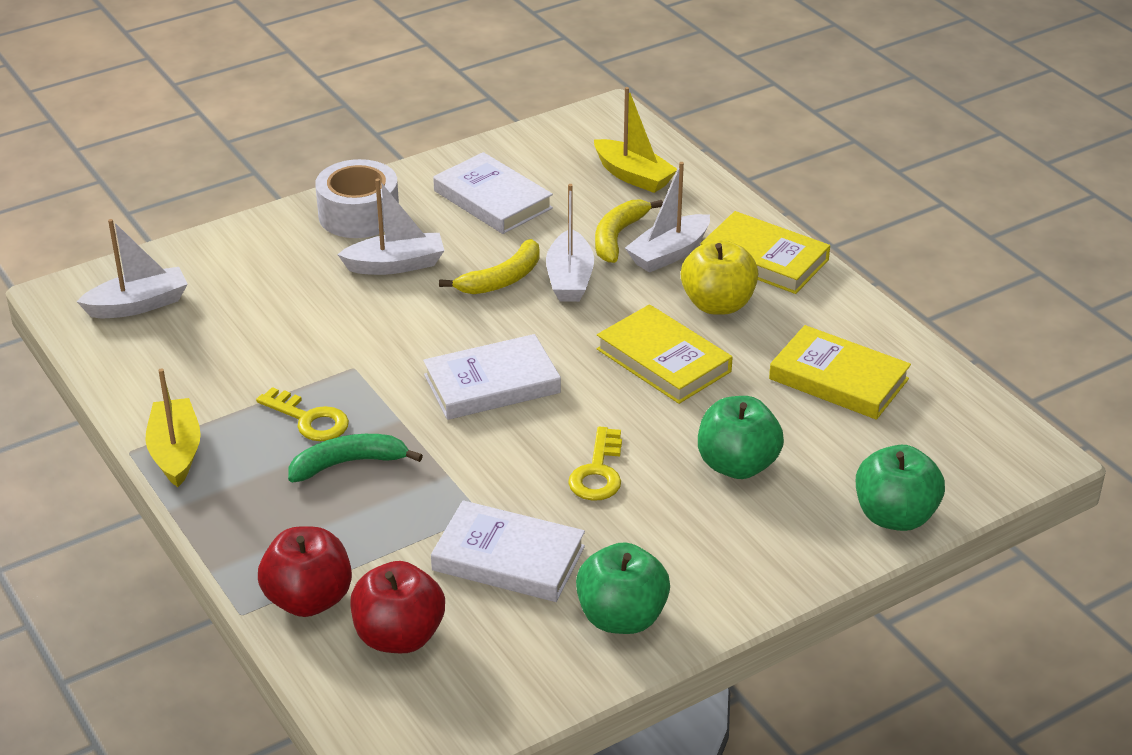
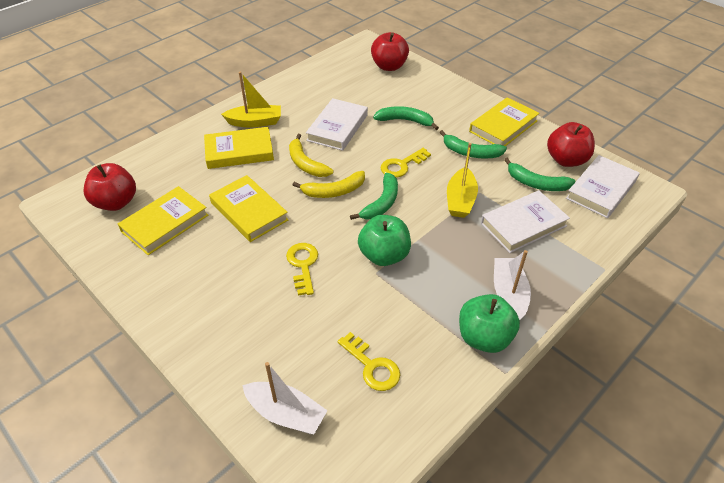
green apple: 3 -> 2
green banana: 1 -> 4
red apple: 2 -> 3
white boat: 4 -> 2
white tape: 1 -> 0
yellow apple: 1 -> 0
yellow book: 3 -> 4
yellow key: 2 -> 3

